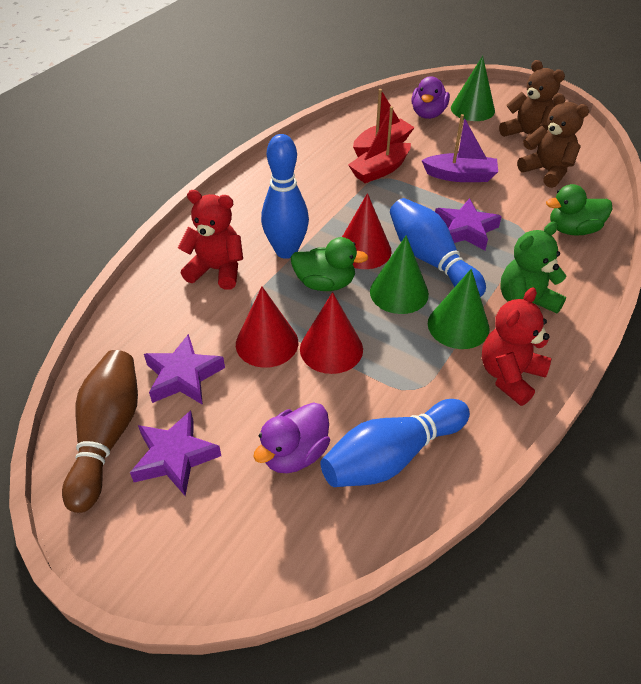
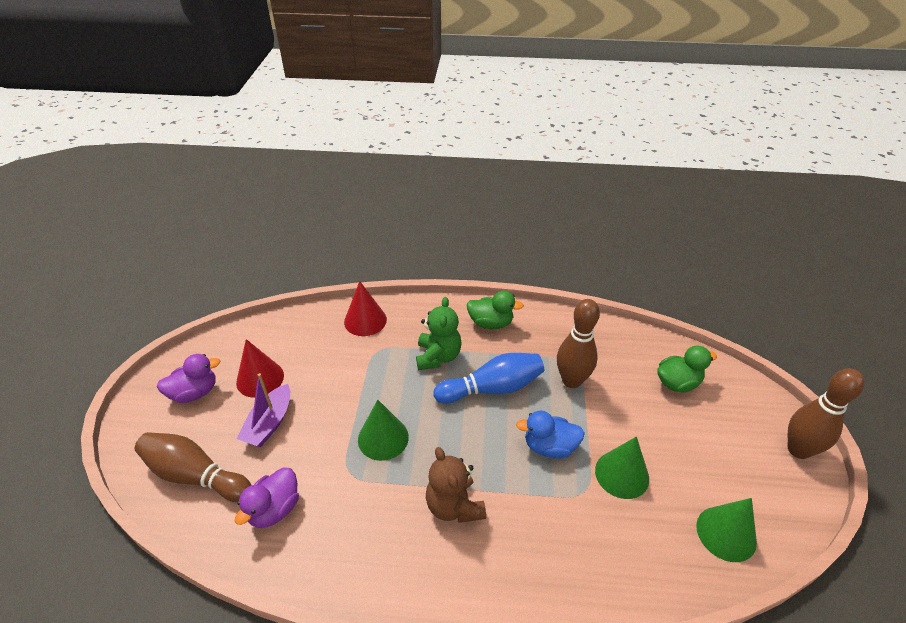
blue bowling pin: 3 -> 1
blue duck: 0 -> 1
brown bowling pin: 1 -> 3
brown teddy bear: 2 -> 1
purple star: 3 -> 0
red boat: 2 -> 0
red cone: 3 -> 2
red teddy bear: 2 -> 0

